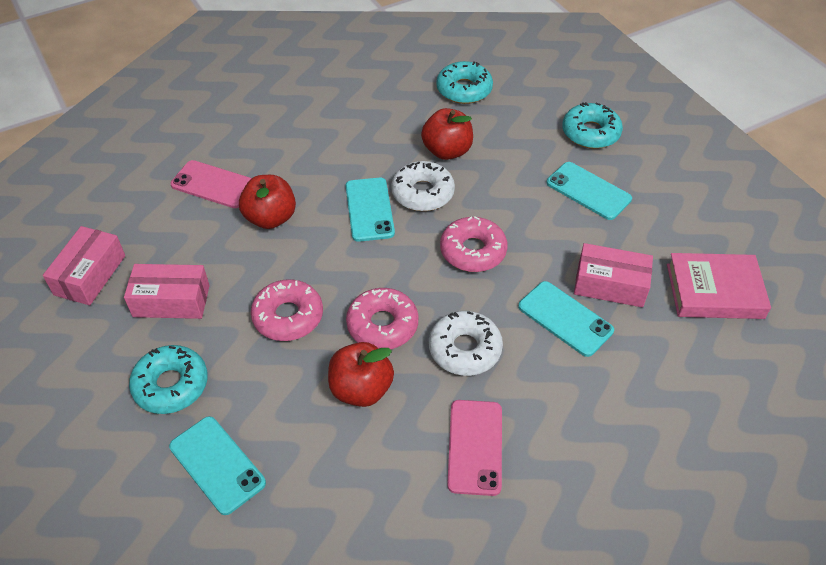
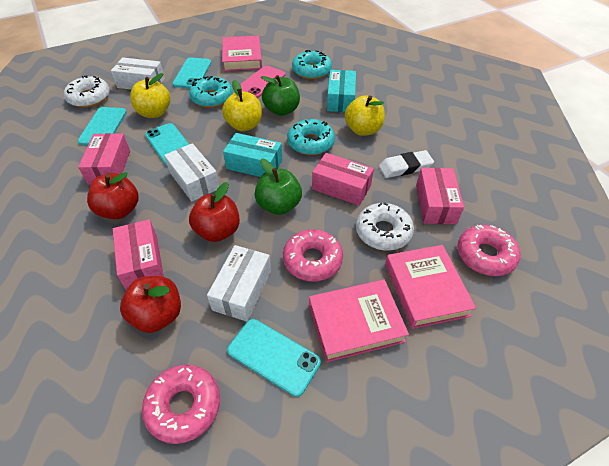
green apple: 0 -> 2
pink book: 1 -> 3
pink box: 3 -> 4
pink phone: 2 -> 1
turquoise box: 0 -> 2
white box: 0 -> 3
white eraser: 0 -> 1
yellow apple: 0 -> 3

